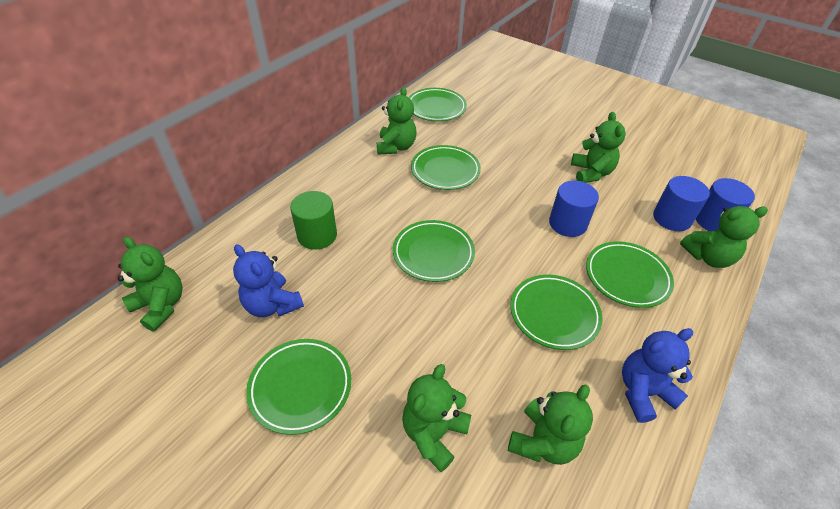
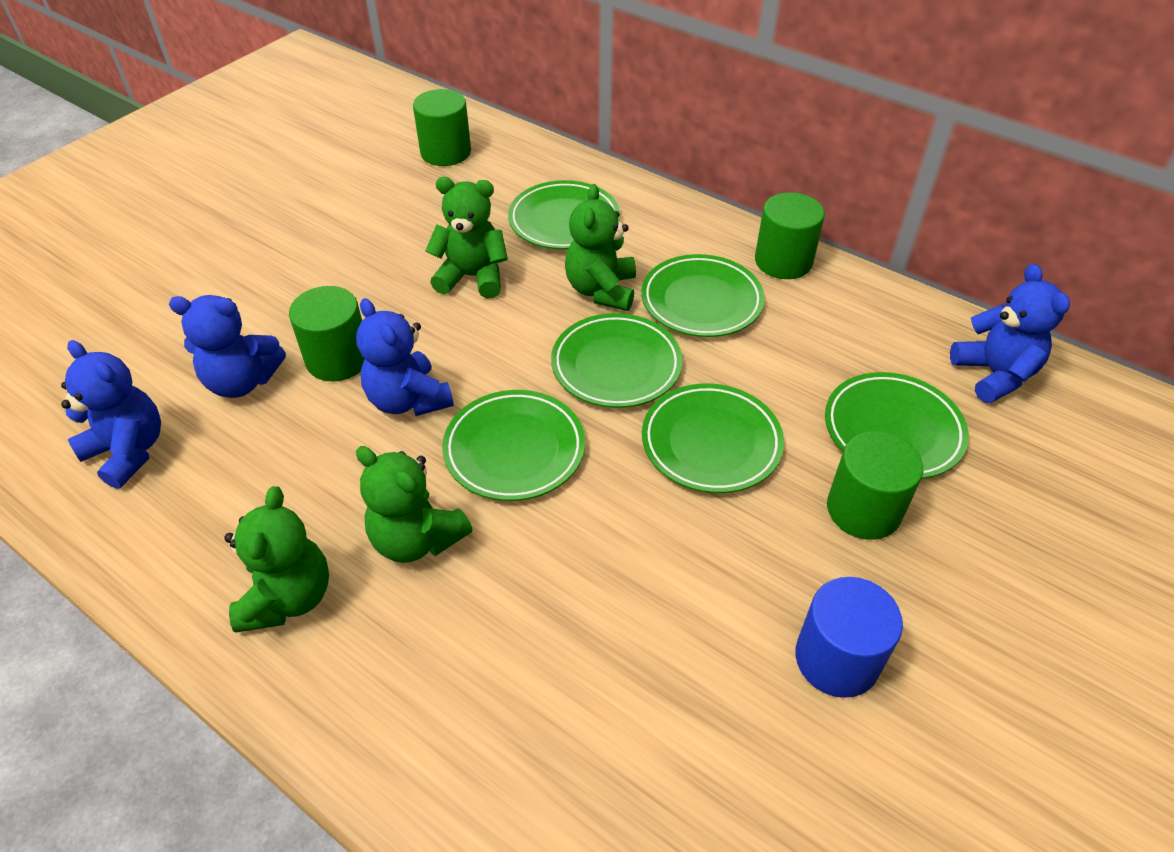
blue cylinder: 3 -> 1
blue teddy bear: 2 -> 4
green cylinder: 1 -> 4
green teddy bear: 6 -> 4

